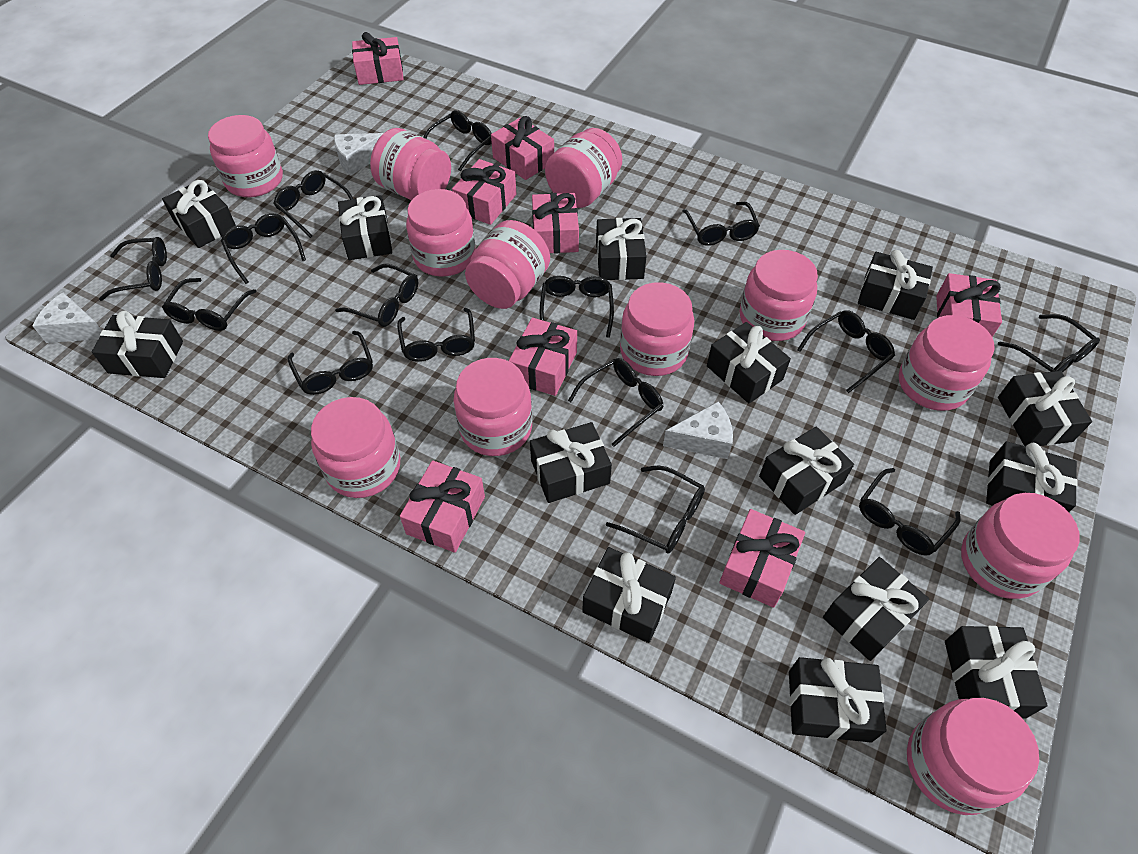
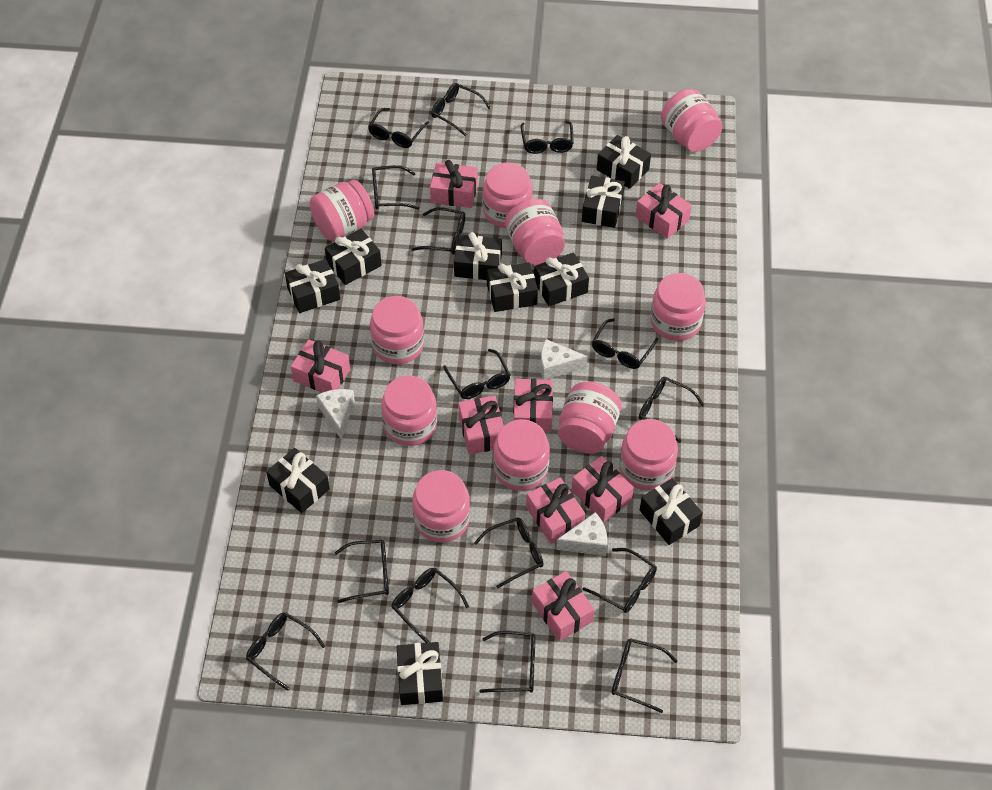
black gift: 14 -> 10
pink jar: 12 -> 11

